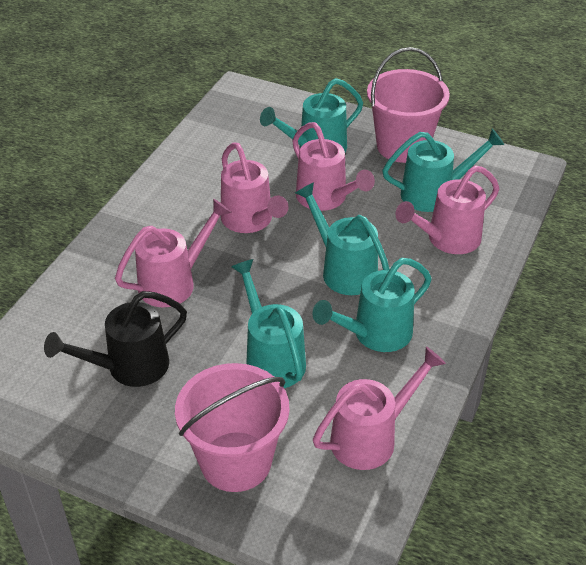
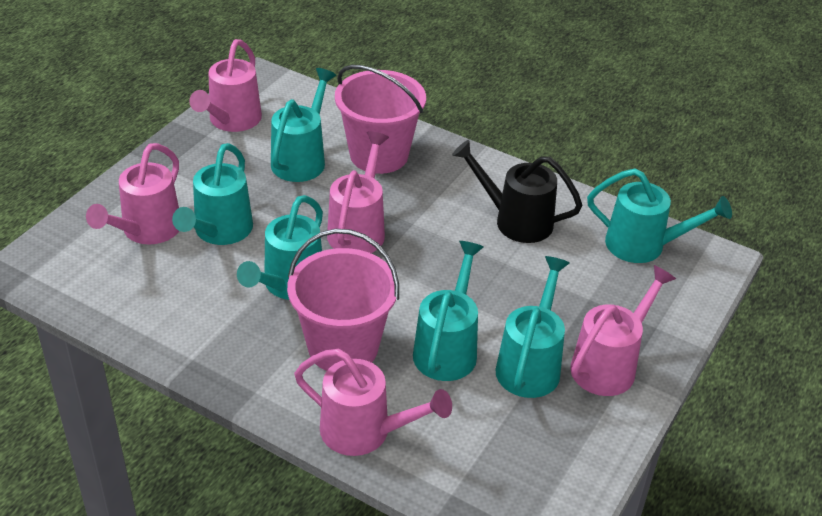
turquoise watering can: 5 -> 6

